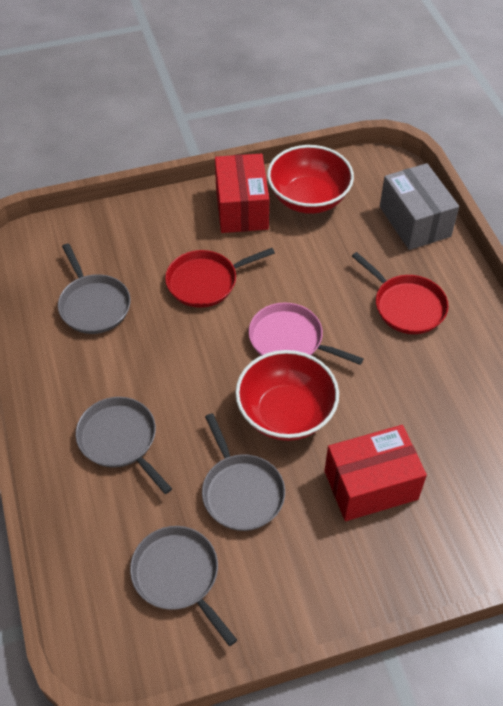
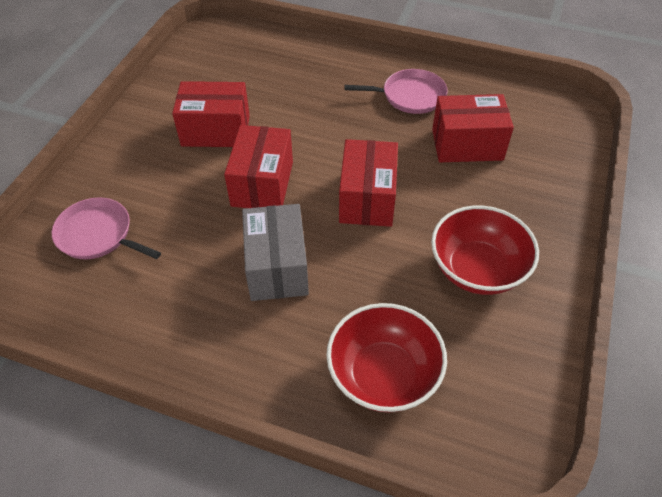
grey pan: 4 -> 0
pink pan: 1 -> 2
red box: 2 -> 4
red pan: 2 -> 0

